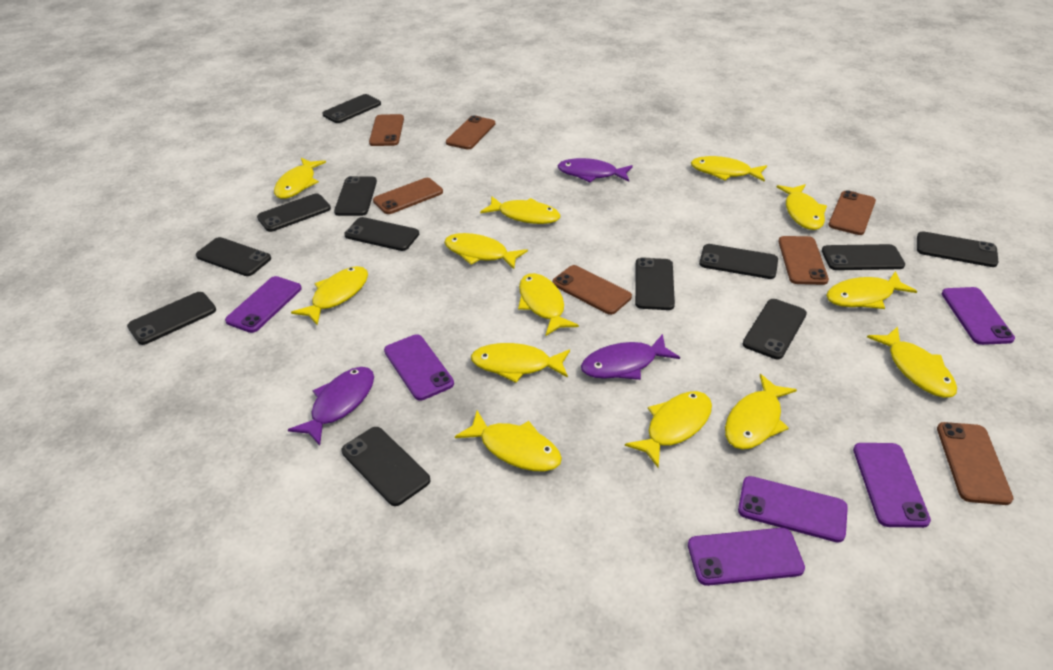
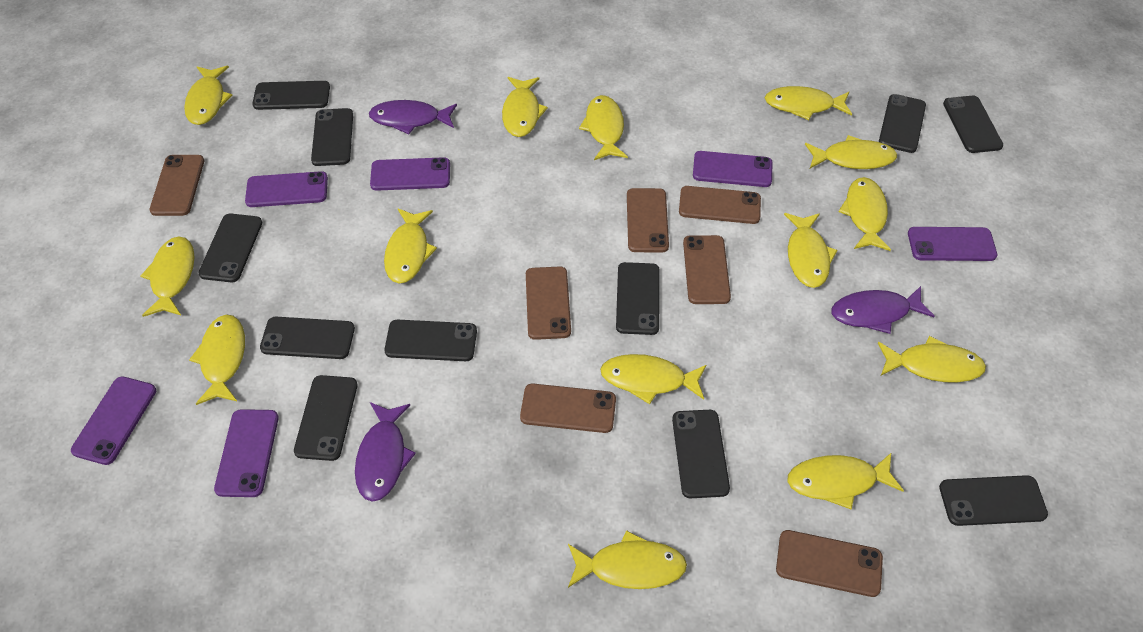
black phone: 12 -> 11
yellow fish: 13 -> 14

